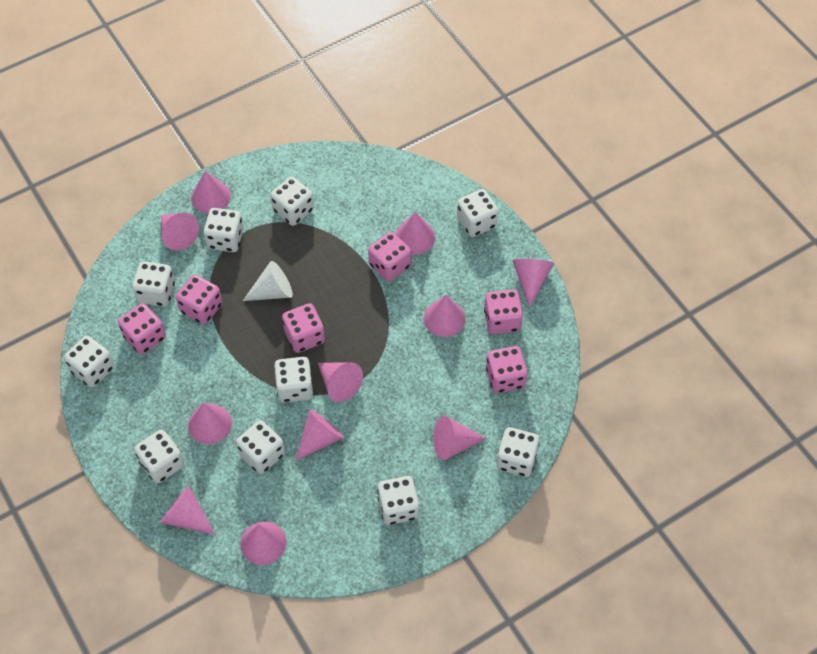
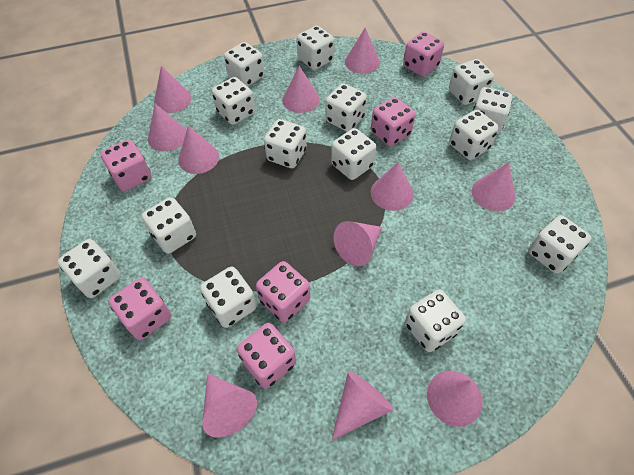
white cone: 1 -> 0
white dice: 10 -> 14

